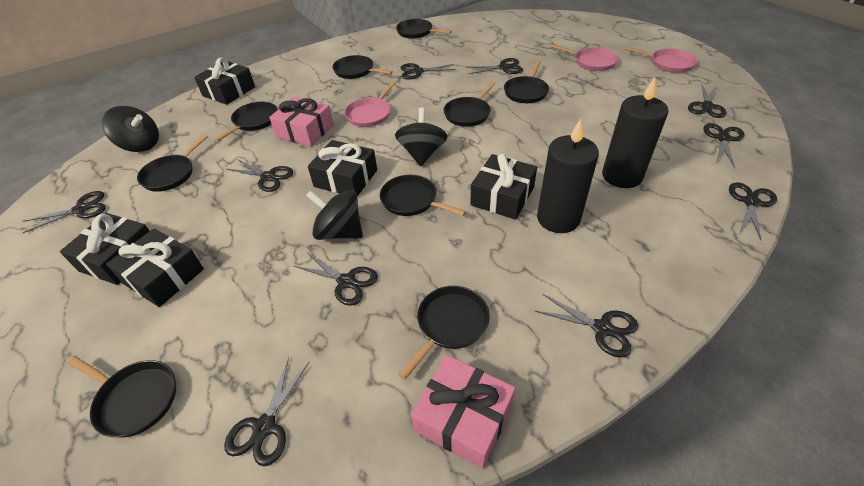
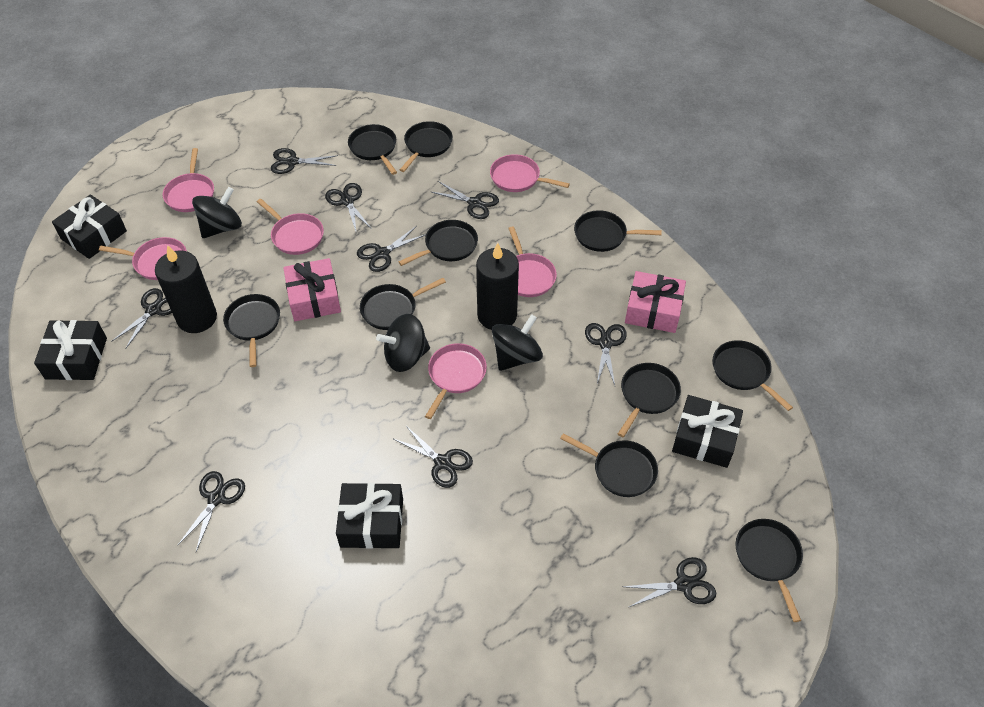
black gift: 5 -> 4
black pan: 9 -> 10
black scissors: 10 -> 9
pink pan: 3 -> 6

